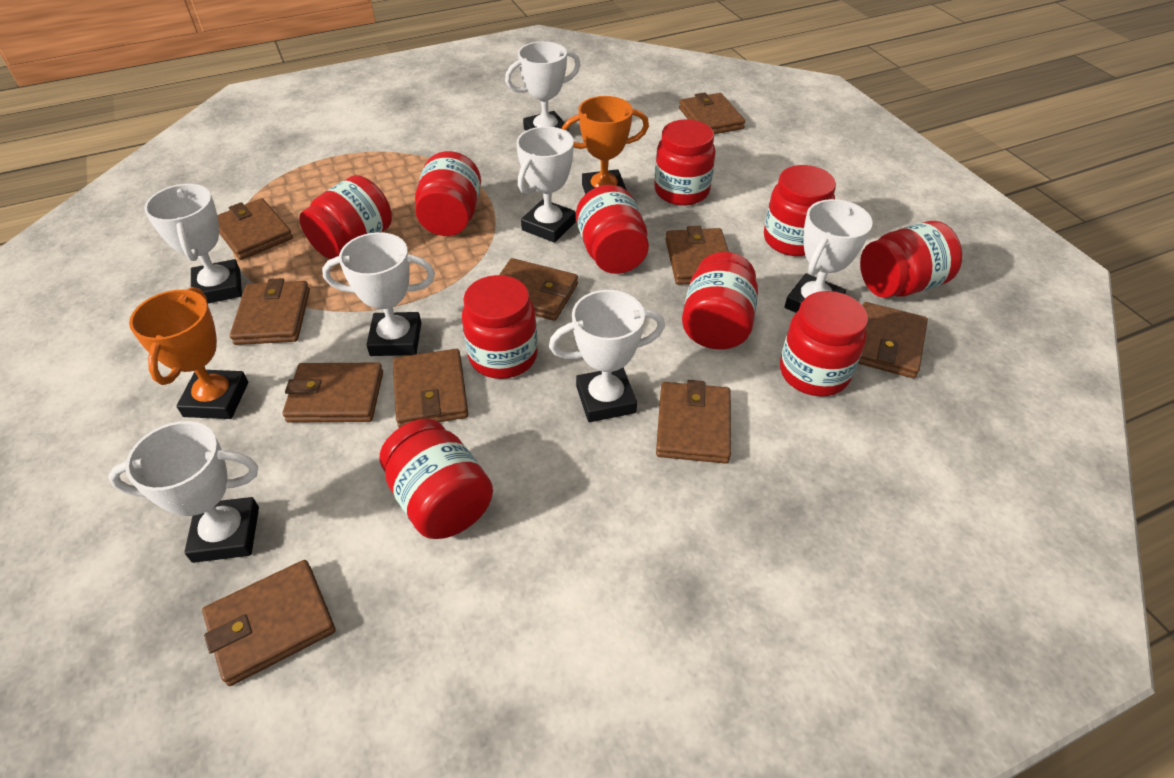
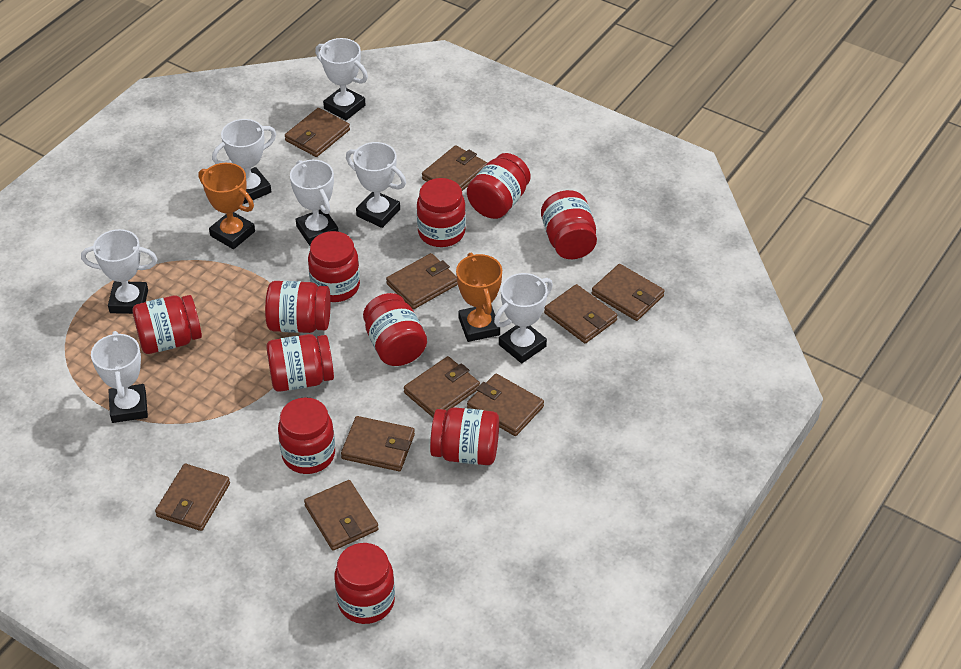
red jar: 10 -> 11

